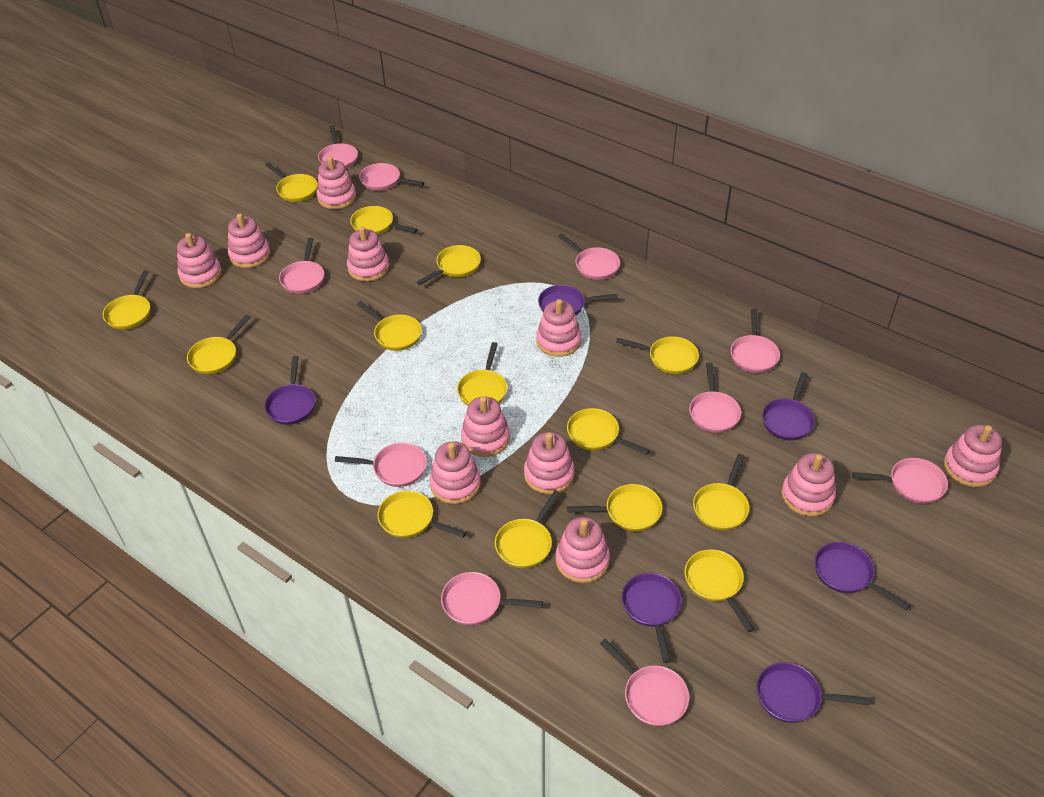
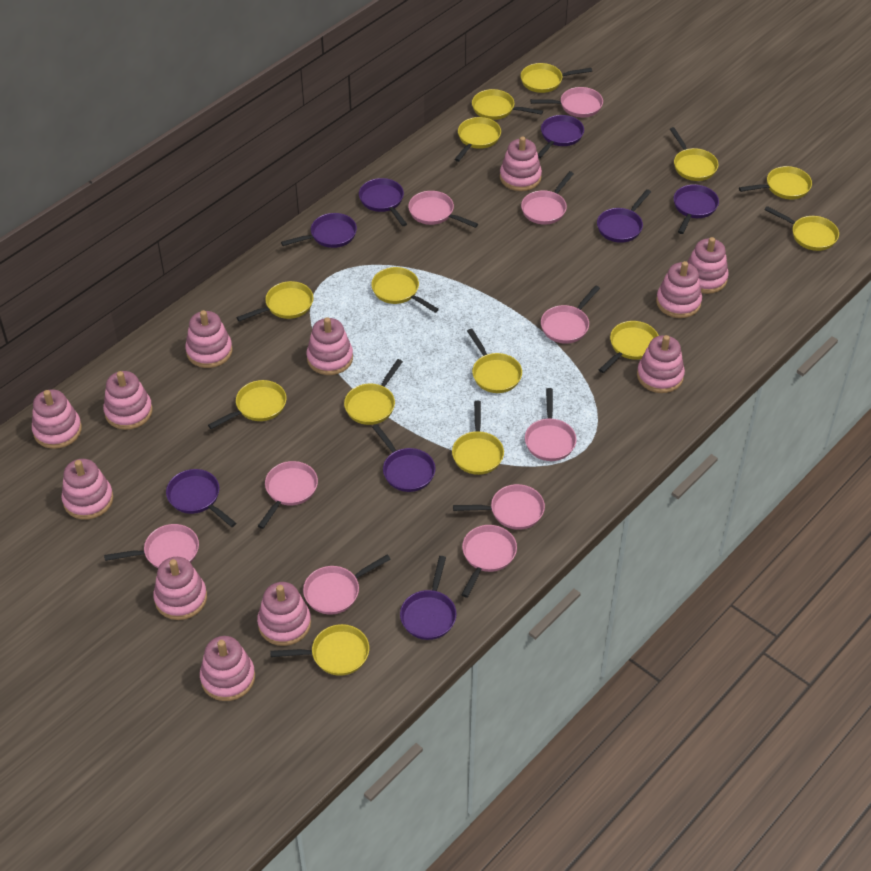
pink stacking toy: 11 -> 12
purple pan: 6 -> 8

